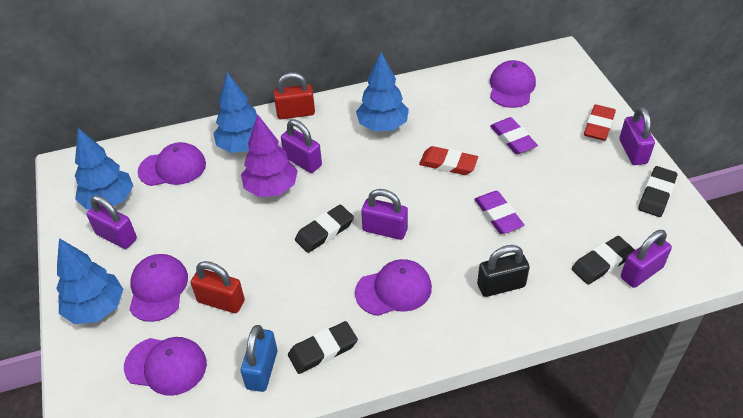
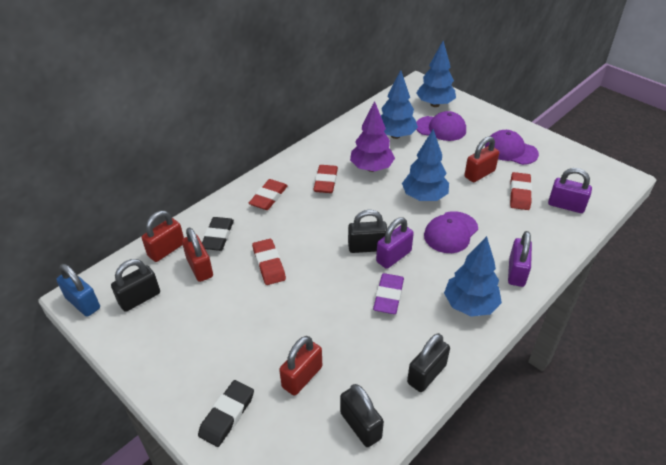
black eraser: 4 -> 2
black padlock: 1 -> 4
purple cap: 5 -> 3
purple eraser: 2 -> 1
purple padlock: 5 -> 3
red eraser: 2 -> 4
red padlock: 2 -> 4

